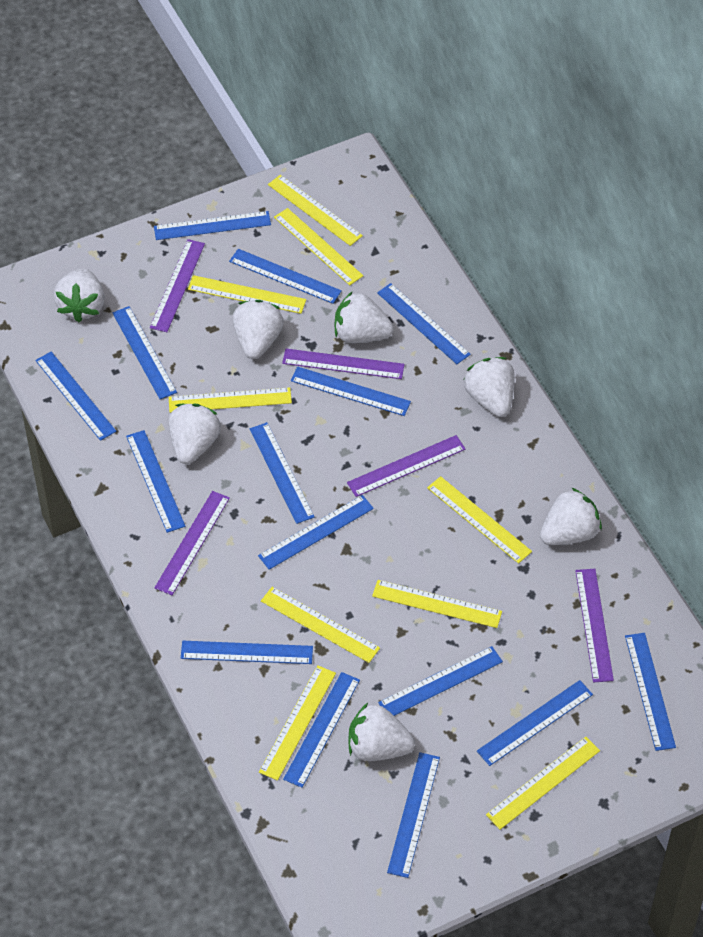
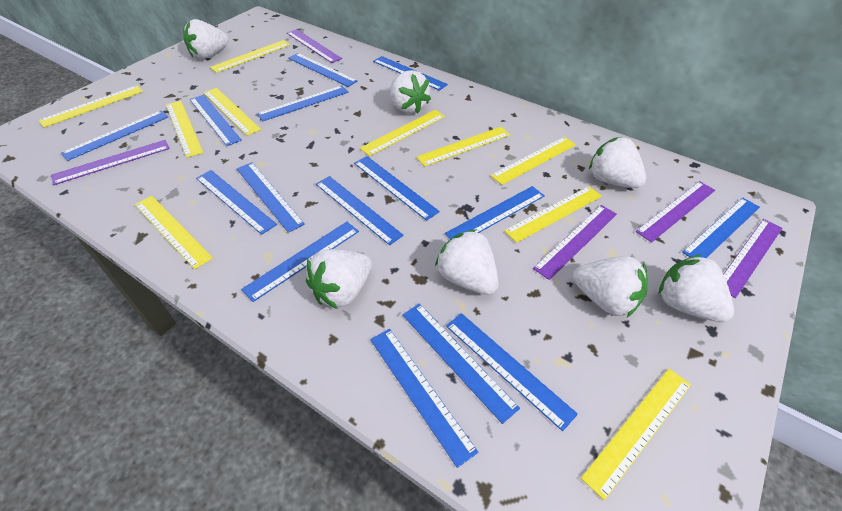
yellow ruler: 9 -> 10

